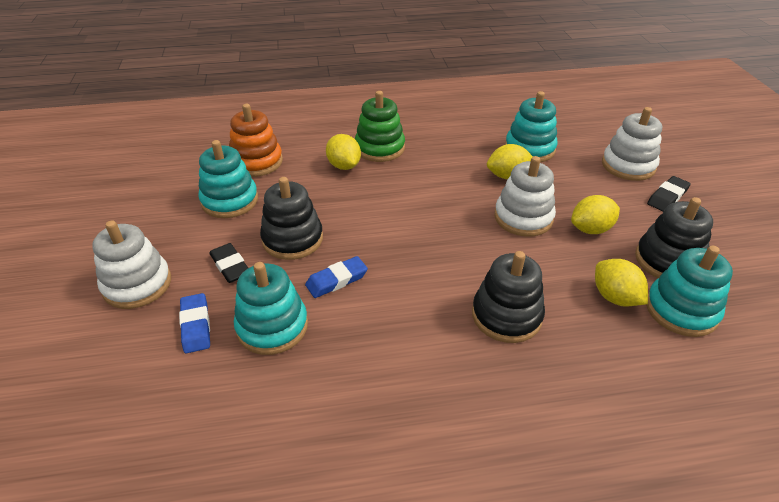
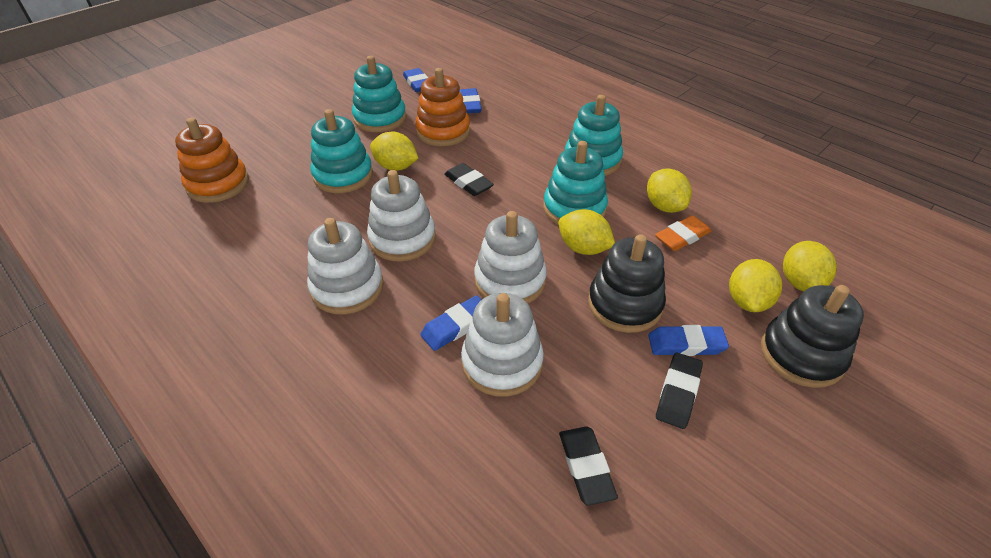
black eraser: 2 -> 3
black stacking toy: 3 -> 2
blue eraser: 2 -> 4
green stacking toy: 1 -> 0
orange eraser: 0 -> 1
orange stacking toy: 1 -> 2
white stacking toy: 3 -> 4
yellow lemon: 4 -> 5

